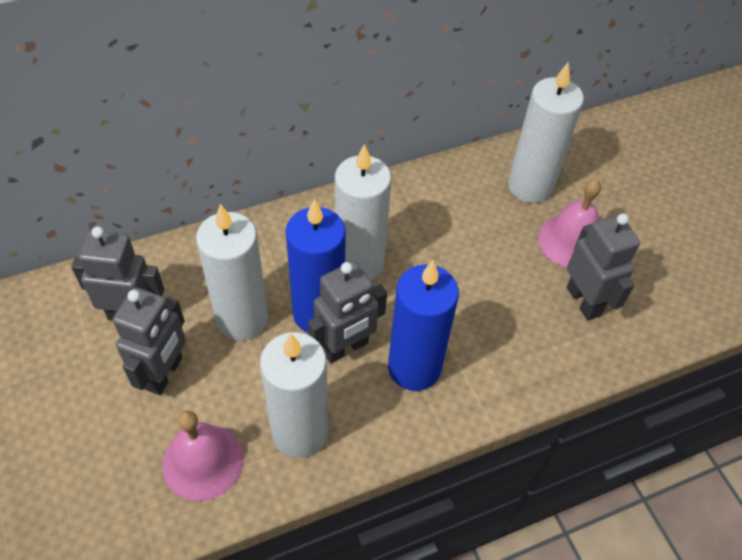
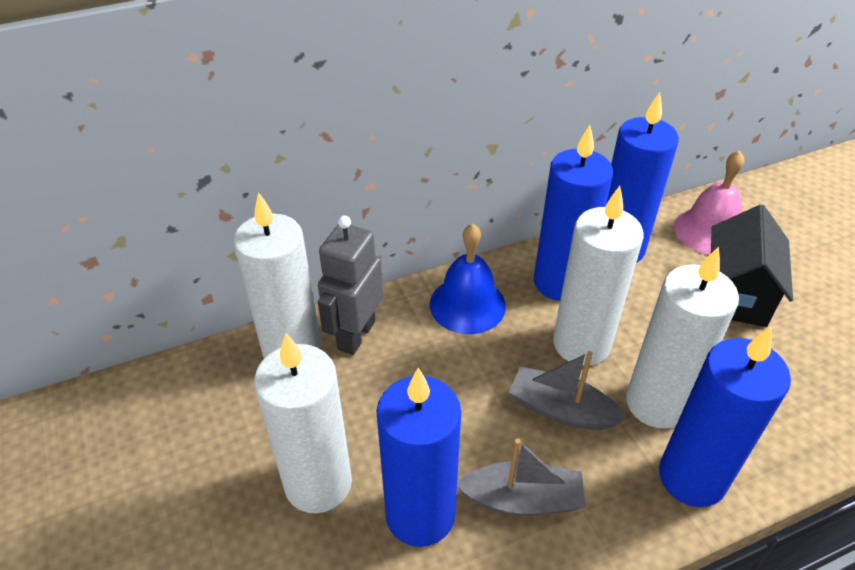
black house: 0 -> 1
blue bell: 0 -> 1
blue candle: 2 -> 4
grey boat: 0 -> 2
grey robot: 4 -> 1
pink bell: 2 -> 1

